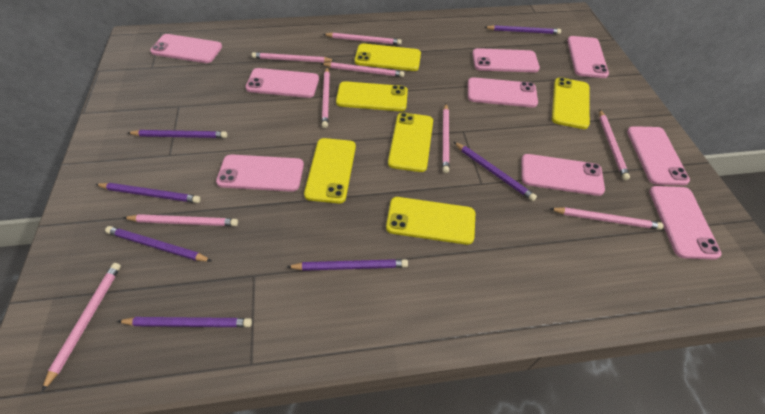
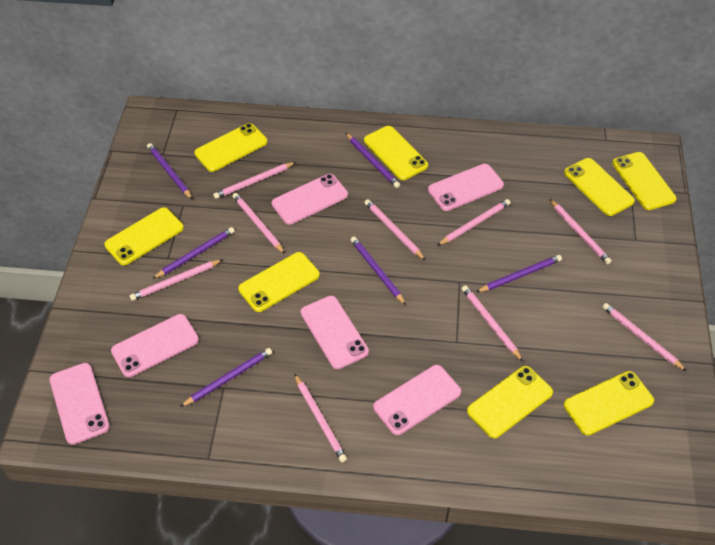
pink phone: 9 -> 6
purple pencil: 7 -> 6
yellow phone: 6 -> 8

